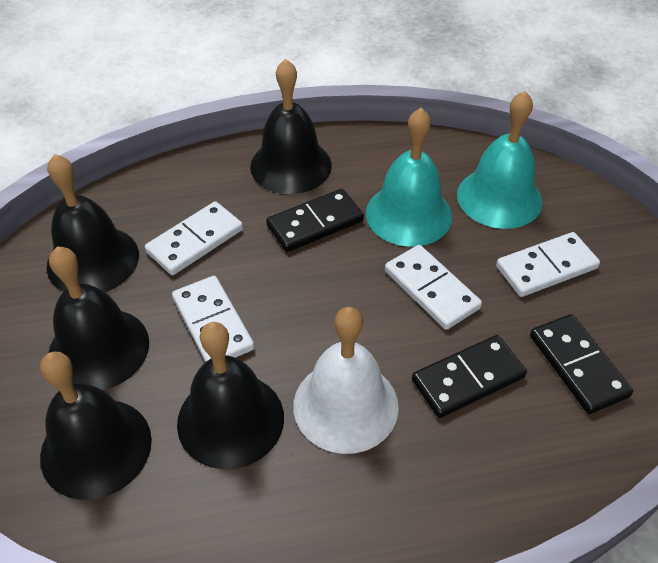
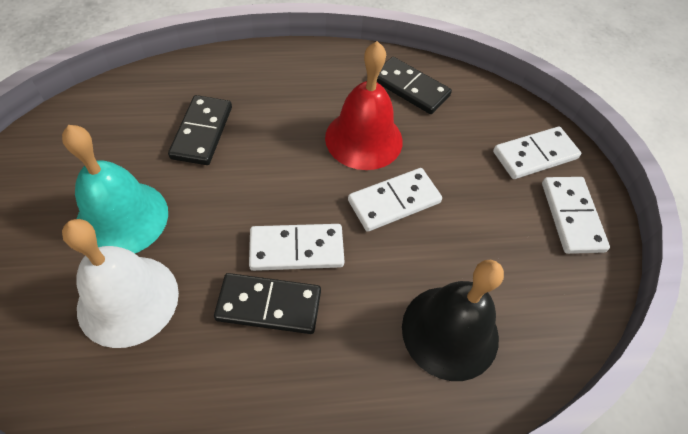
black bell: 5 -> 1
red bell: 0 -> 1
turquoise bell: 2 -> 1

